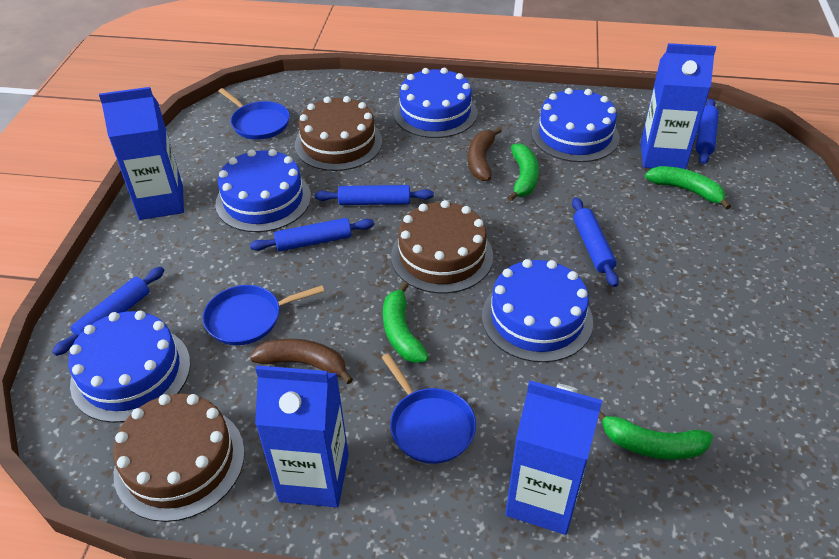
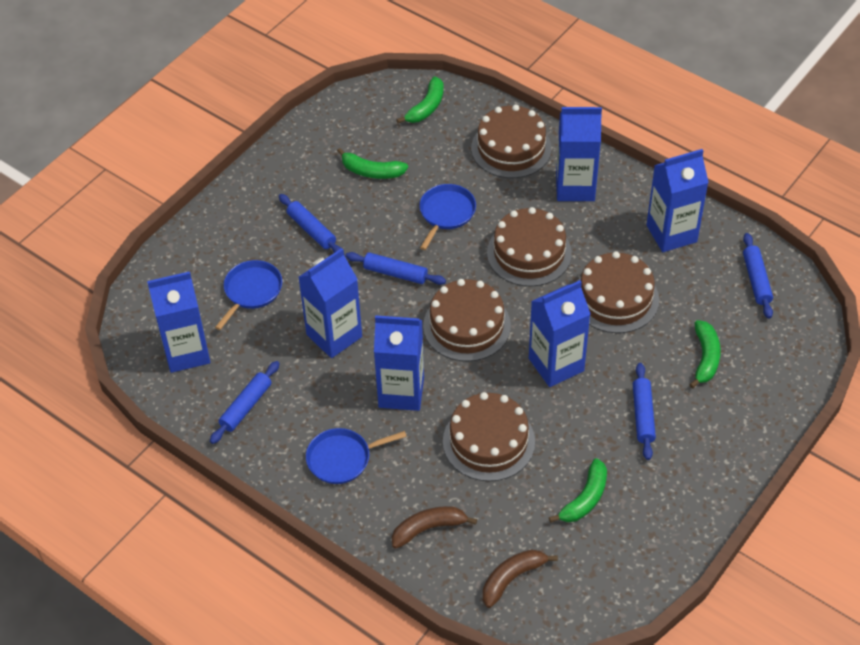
blue cake: 5 -> 0
blue carton: 4 -> 6
brown cake: 3 -> 5

